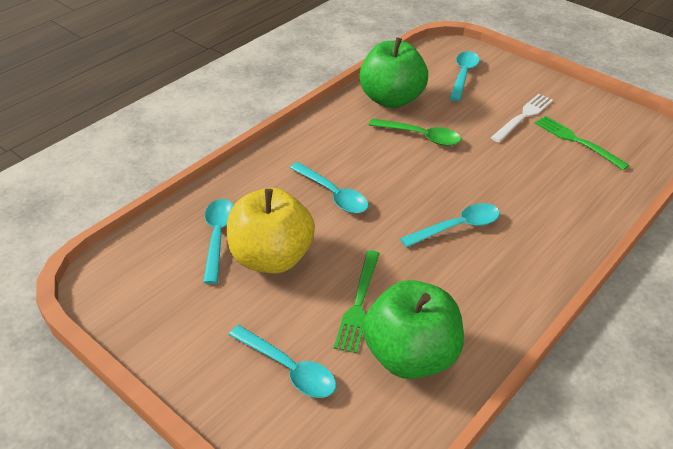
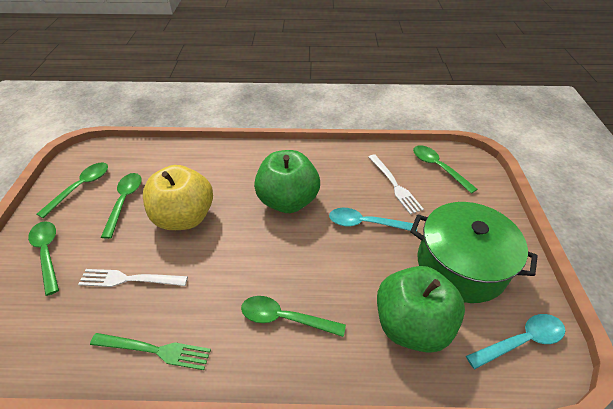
green fork: 2 -> 1
green pot: 0 -> 1
green spoon: 1 -> 5
turquoise spoon: 5 -> 2
white fork: 1 -> 2

